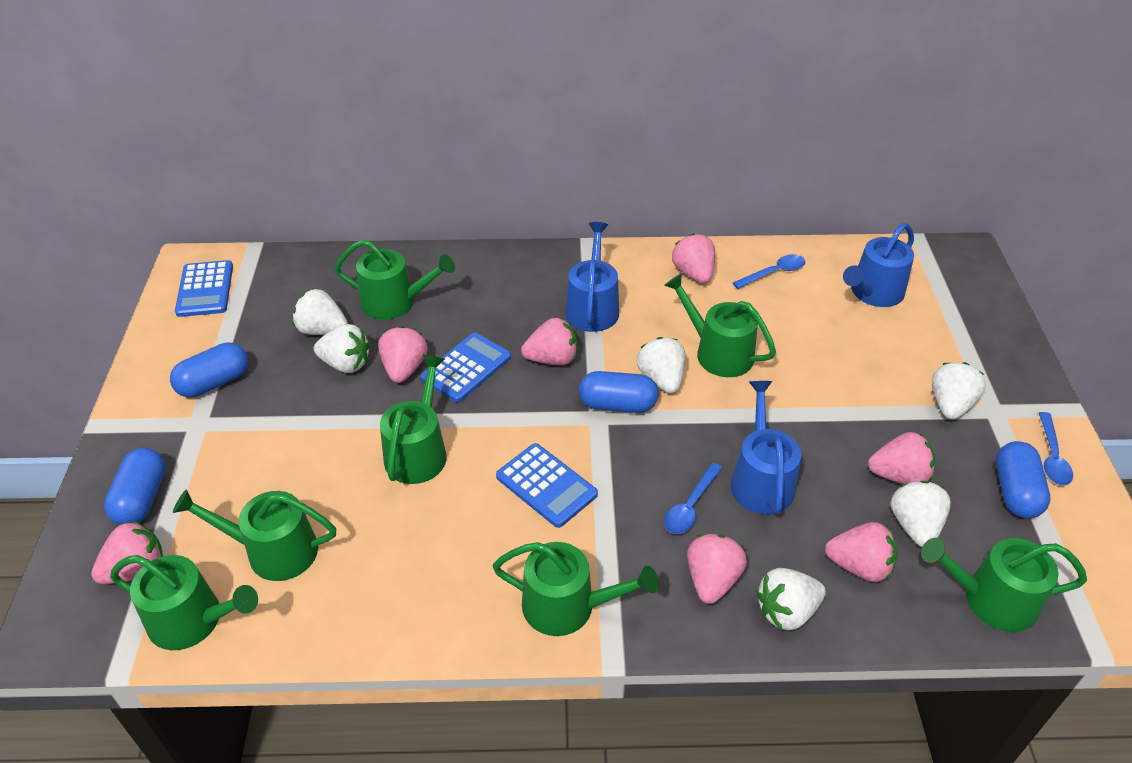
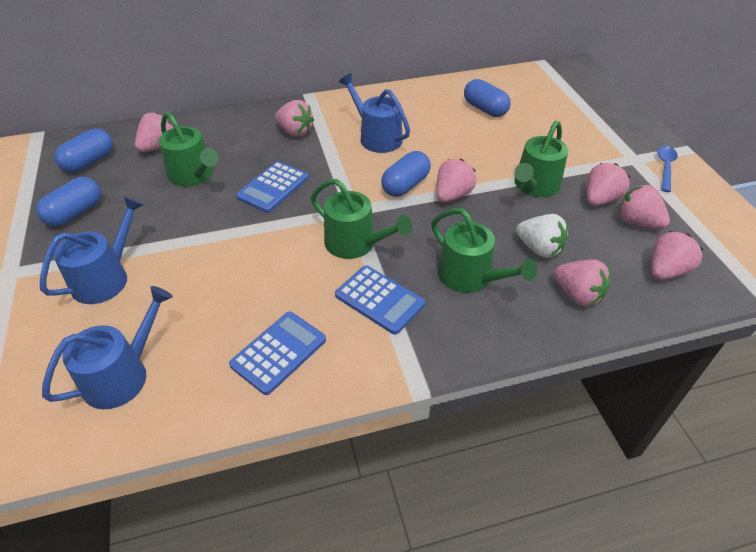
blue spoon: 3 -> 1
green watering can: 7 -> 4
white strawberry: 6 -> 1

